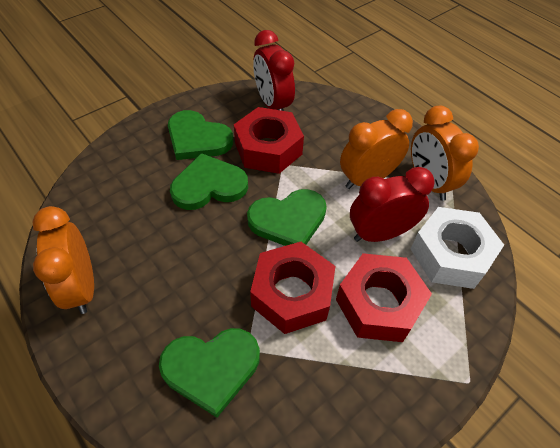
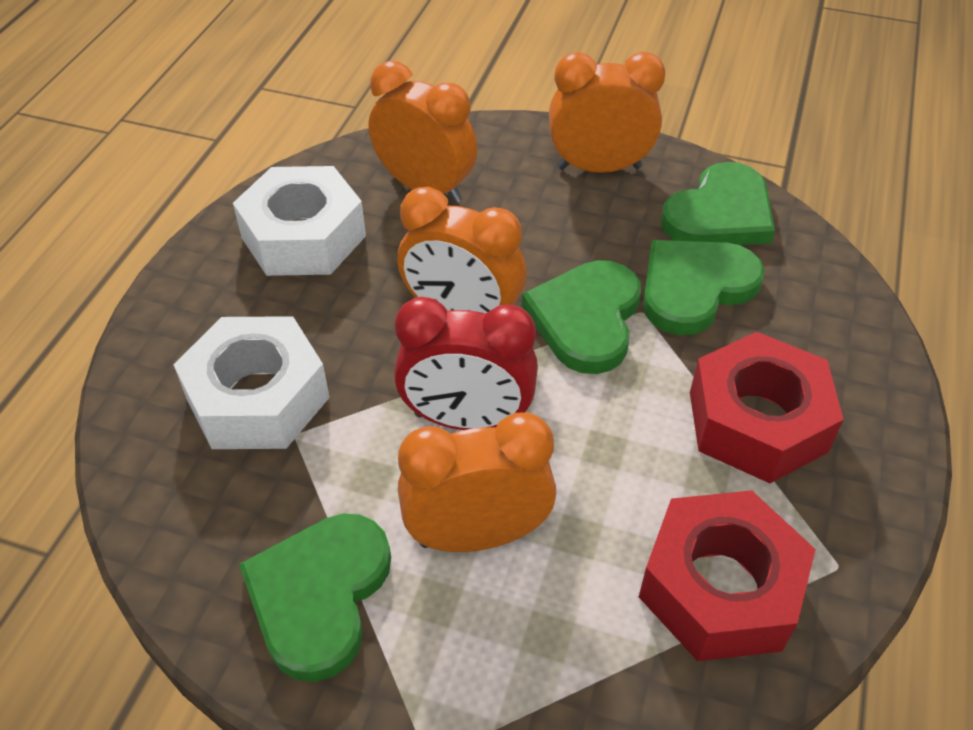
orange clock: 3 -> 4
red clock: 2 -> 1
red nut: 3 -> 2
white nut: 1 -> 2

